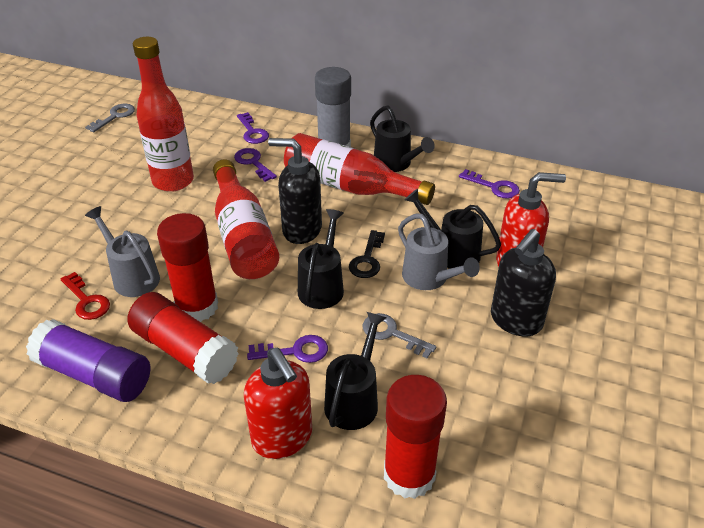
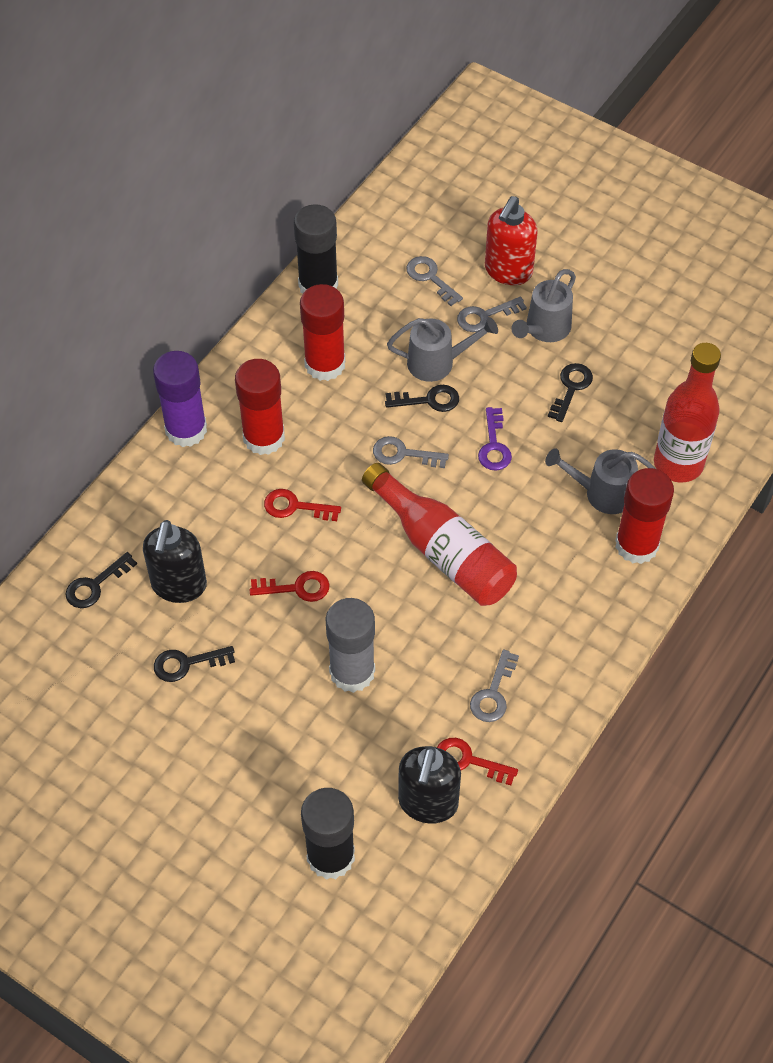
black glue stick: 0 -> 2
black key: 1 -> 4
black watering can: 4 -> 0
grey key: 2 -> 4
grey watering can: 2 -> 3
purple key: 4 -> 1
red bottle: 3 -> 2
red key: 1 -> 3
red soap dispenser: 2 -> 1

